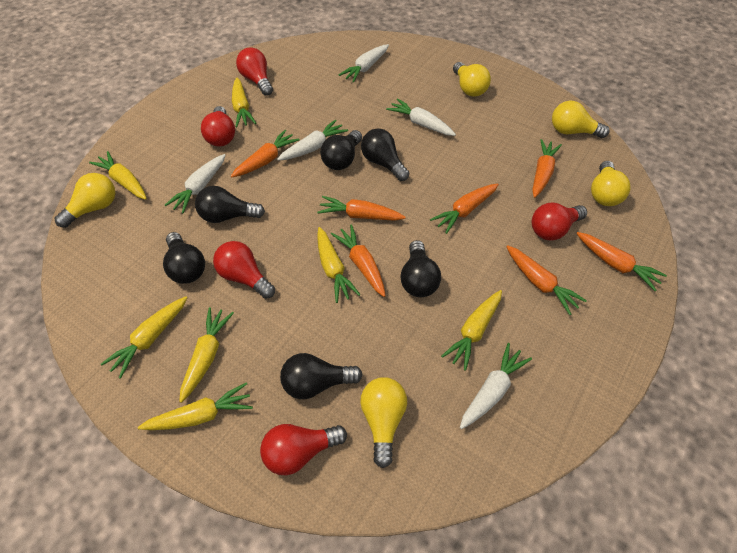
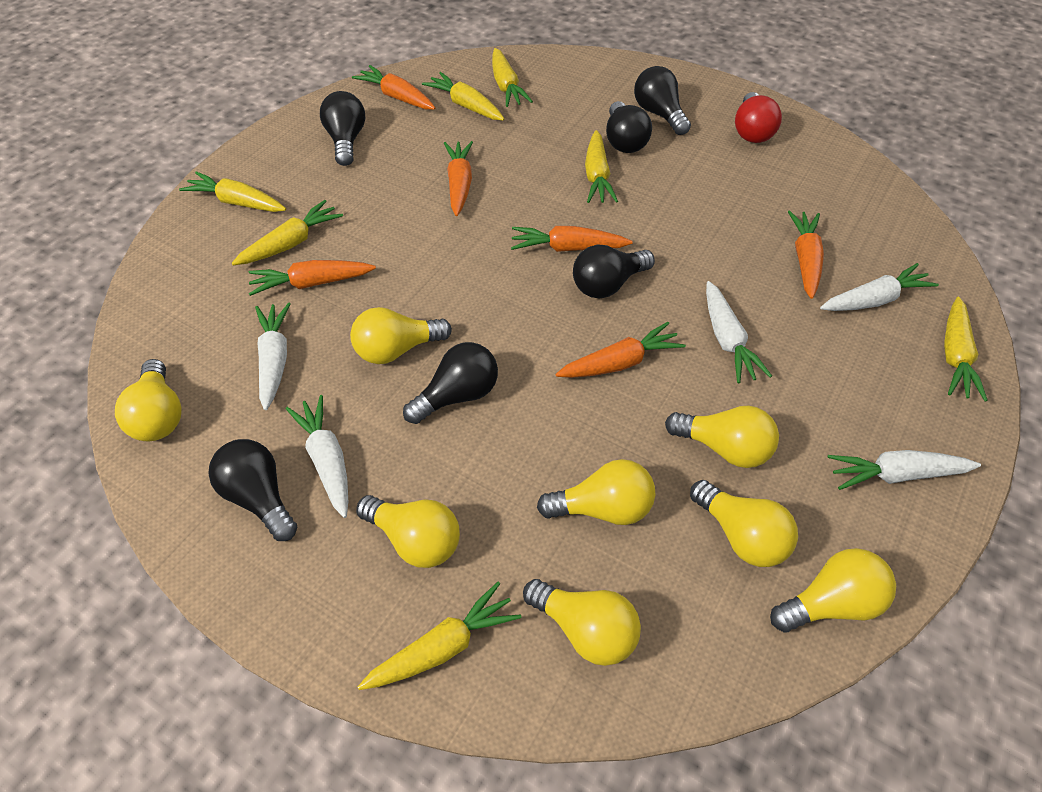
orange carrot: 7 -> 6
red light bulb: 5 -> 1
yellow light bulb: 5 -> 8

